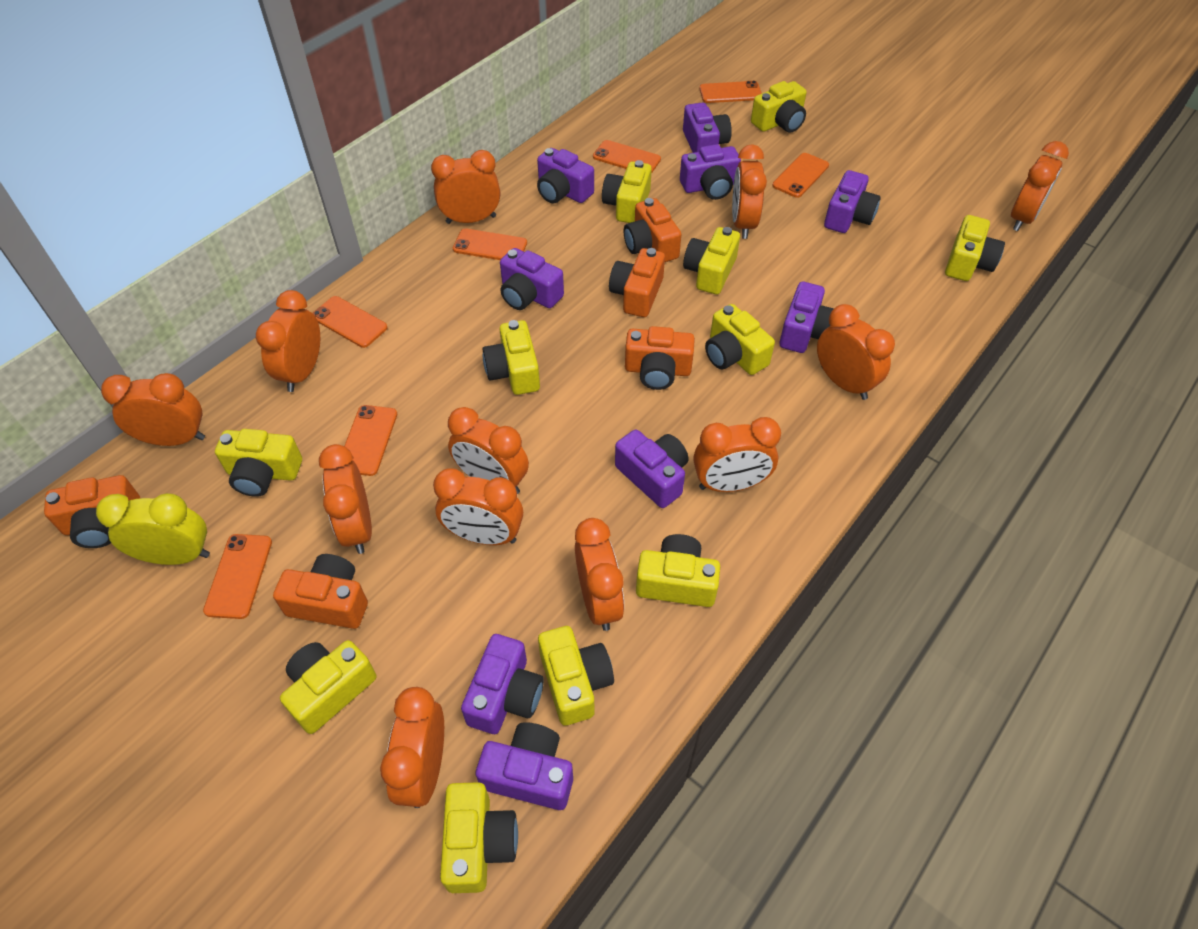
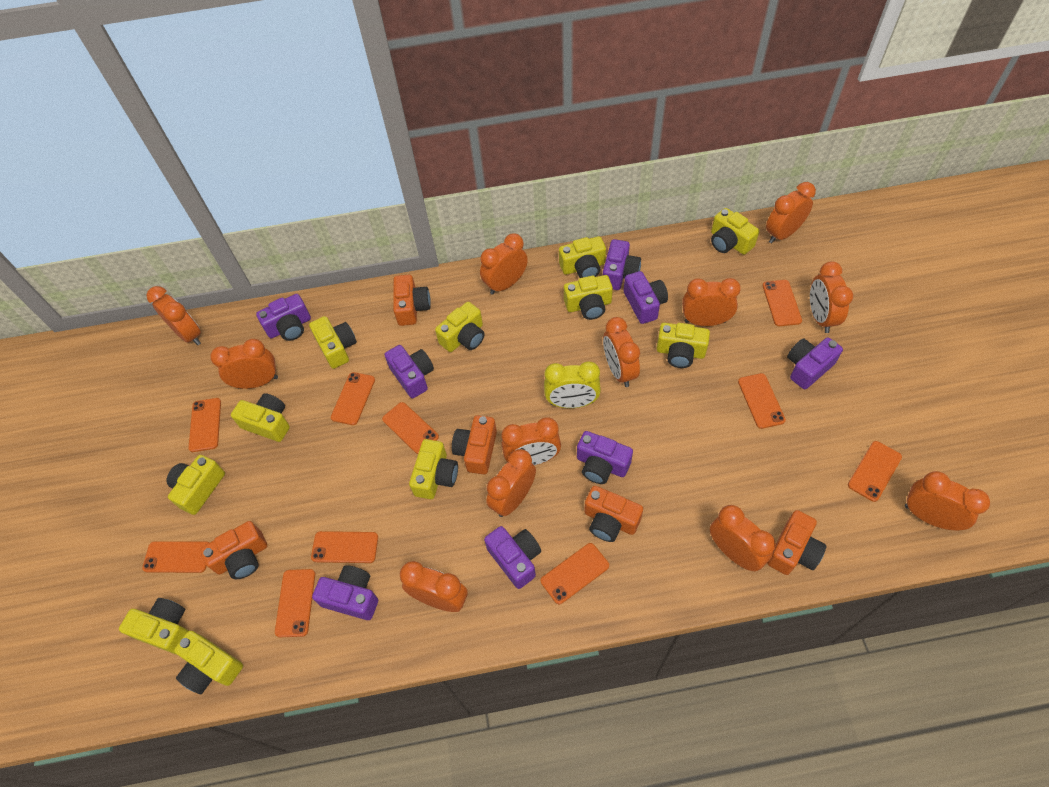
orange phone: 7 -> 10
purple camera: 9 -> 8

